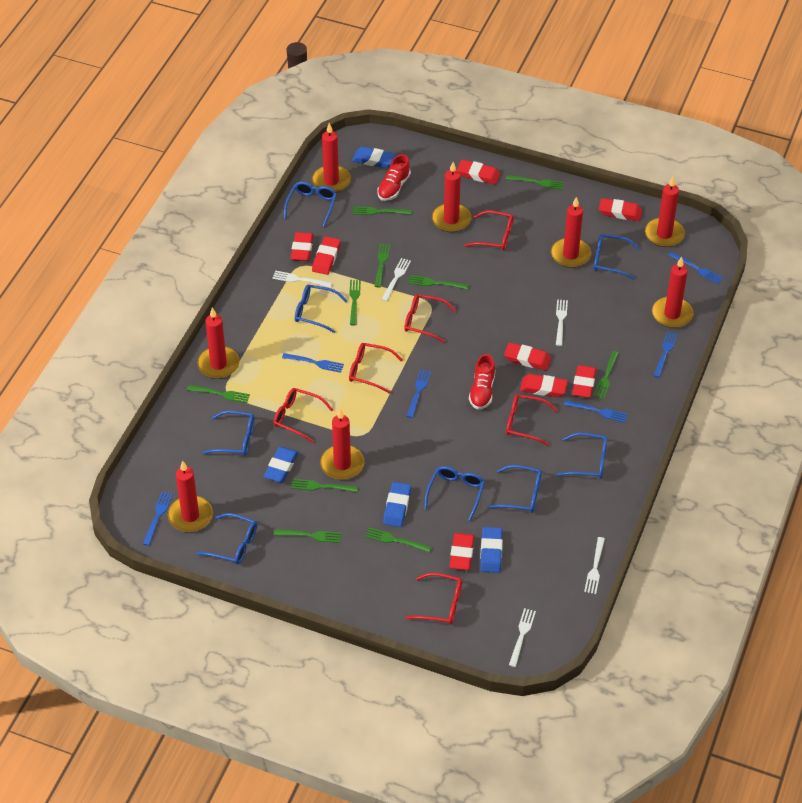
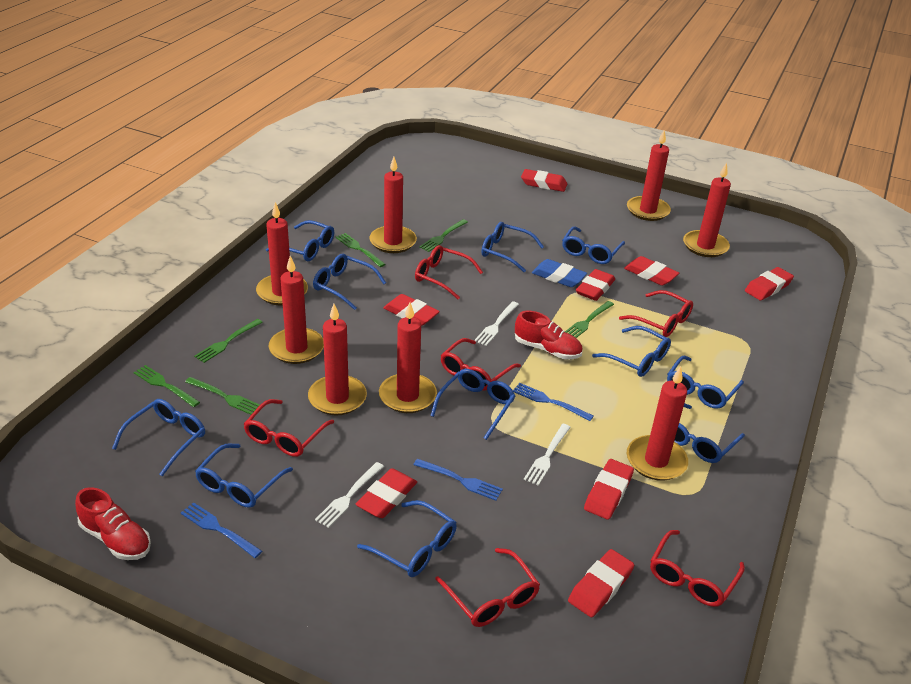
blue eraser: 4 -> 1
blue fork: 6 -> 3
blue glasses: 8 -> 11
green fork: 10 -> 6
white fork: 5 -> 3

